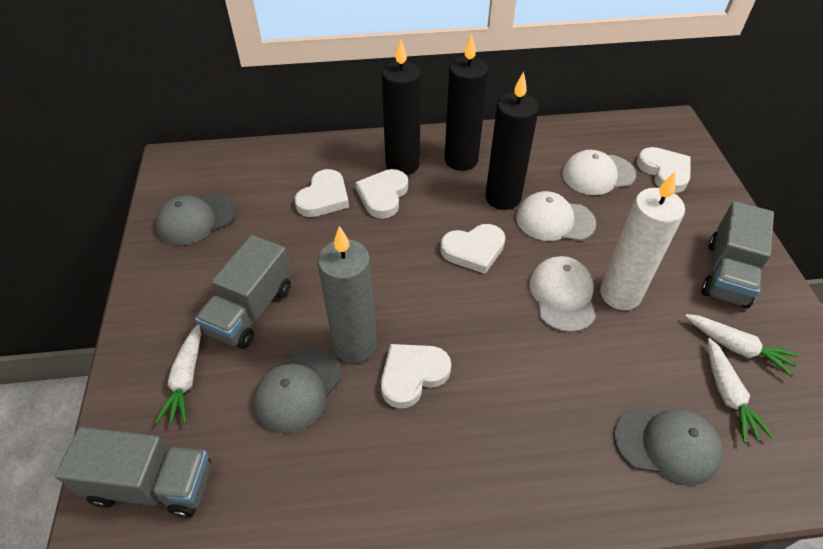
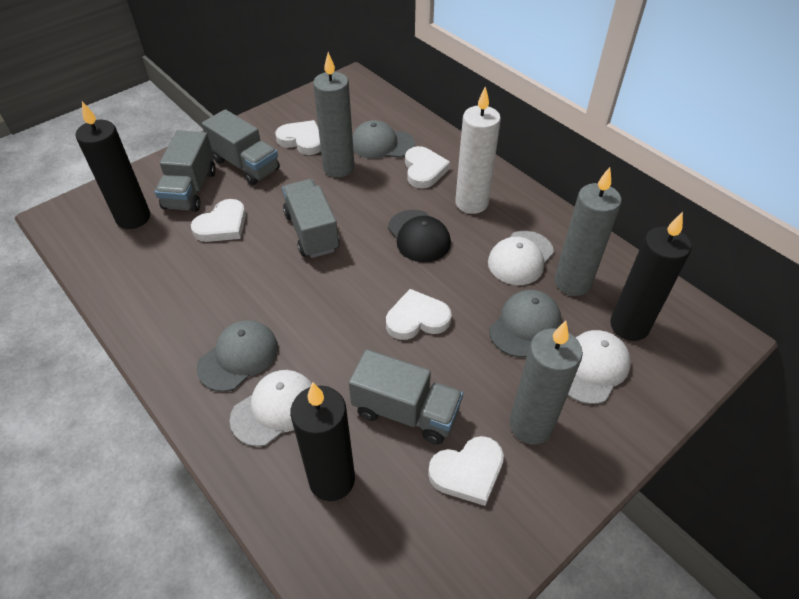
black cap: 0 -> 1
grey candle: 1 -> 3
grey truck: 3 -> 4
white carrot: 3 -> 0

